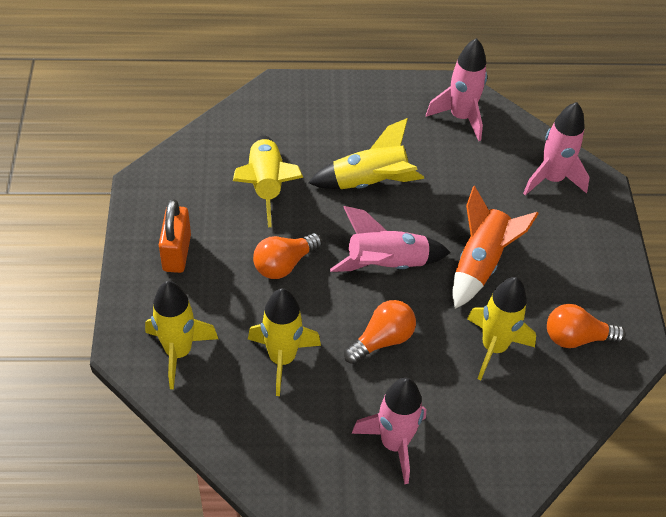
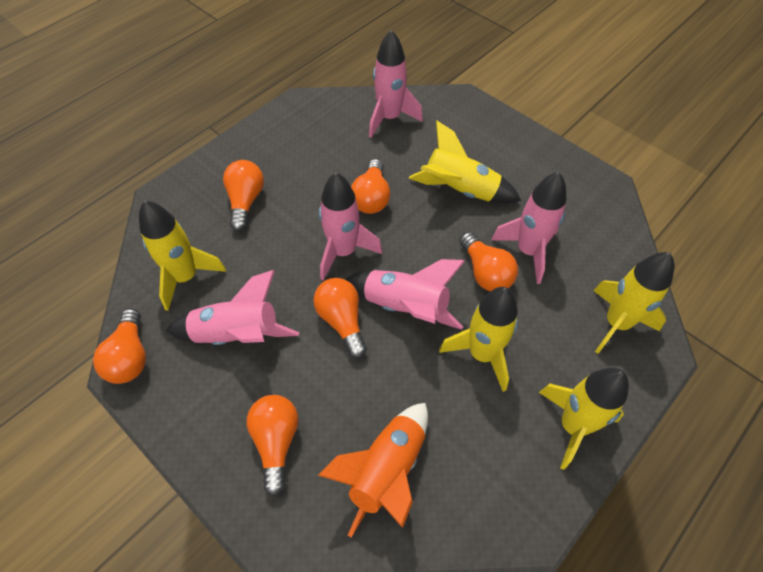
orange light bulb: 3 -> 6
orange padlock: 1 -> 0
pink rocket: 4 -> 5

